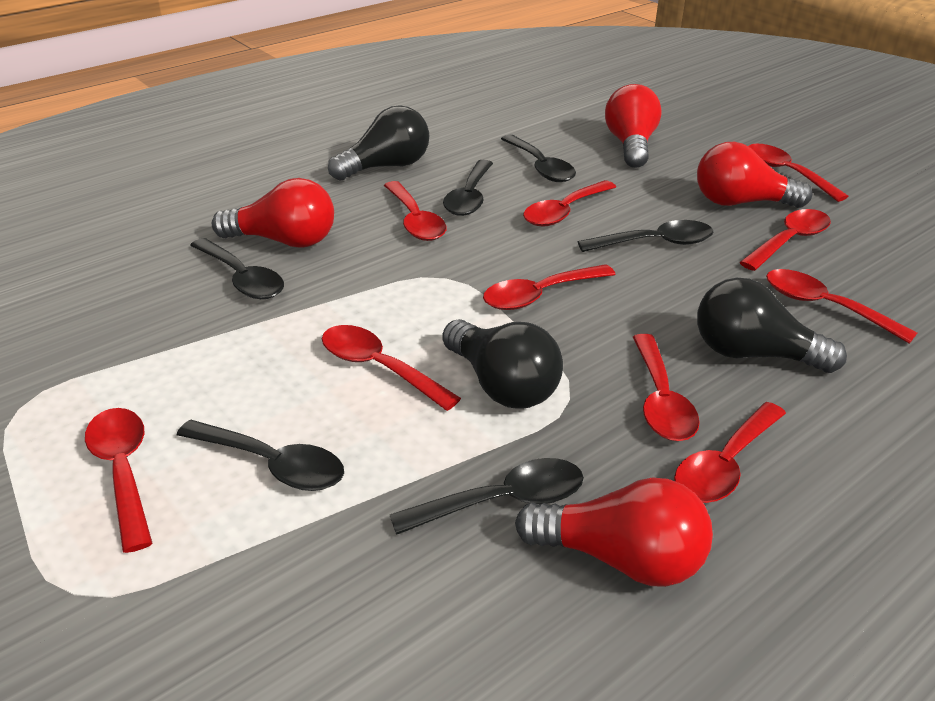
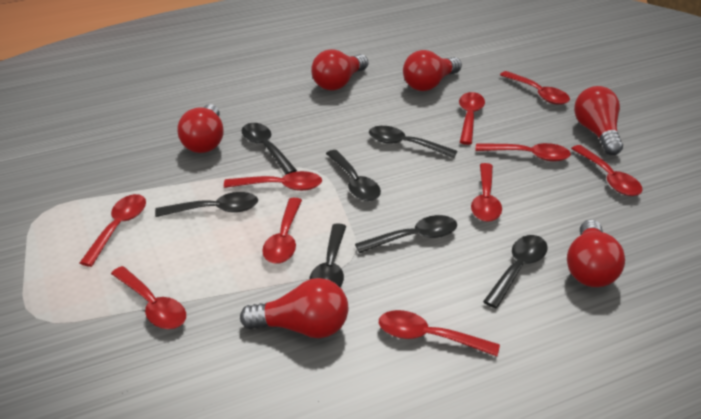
black light bulb: 3 -> 0
black spoon: 6 -> 7
red light bulb: 4 -> 6

